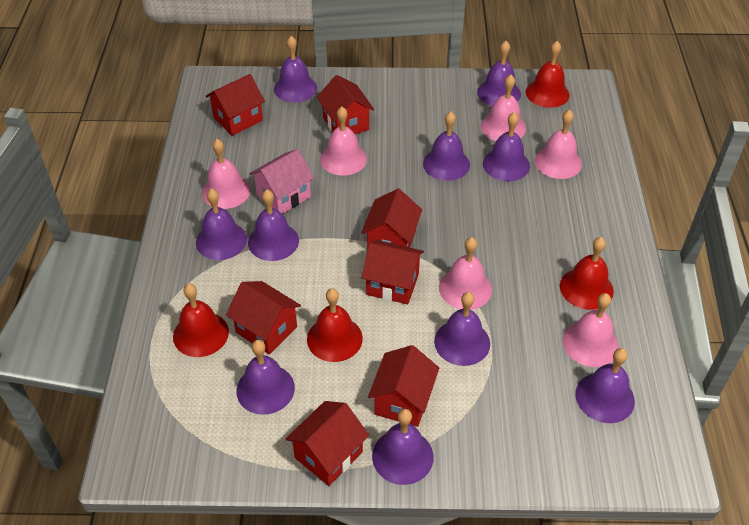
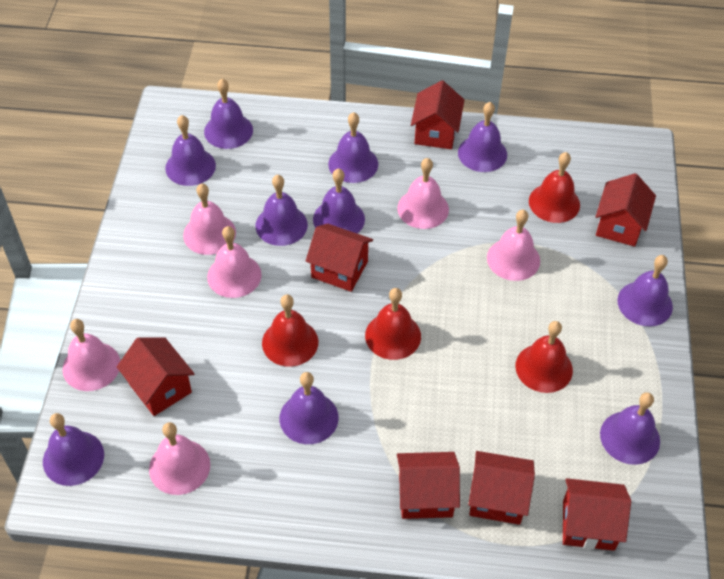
pink house: 1 -> 0

